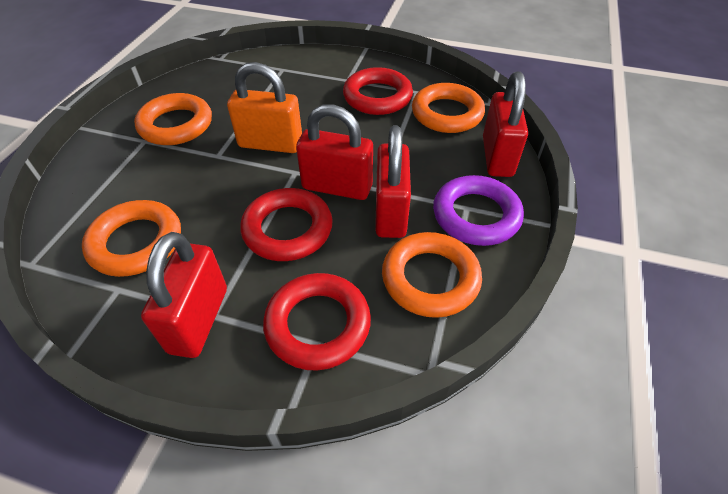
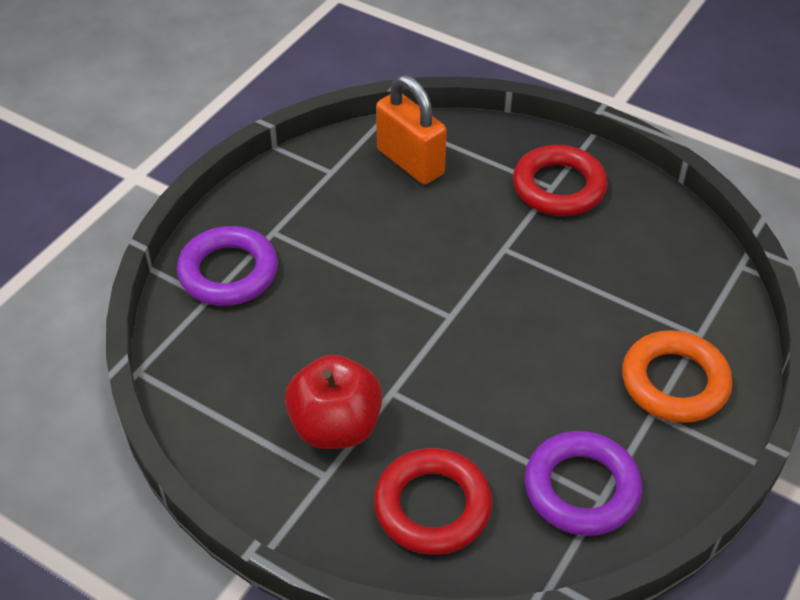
orange ring: 4 -> 1
purple ring: 1 -> 2
red apple: 0 -> 1
red padlock: 4 -> 0
red ring: 3 -> 2

